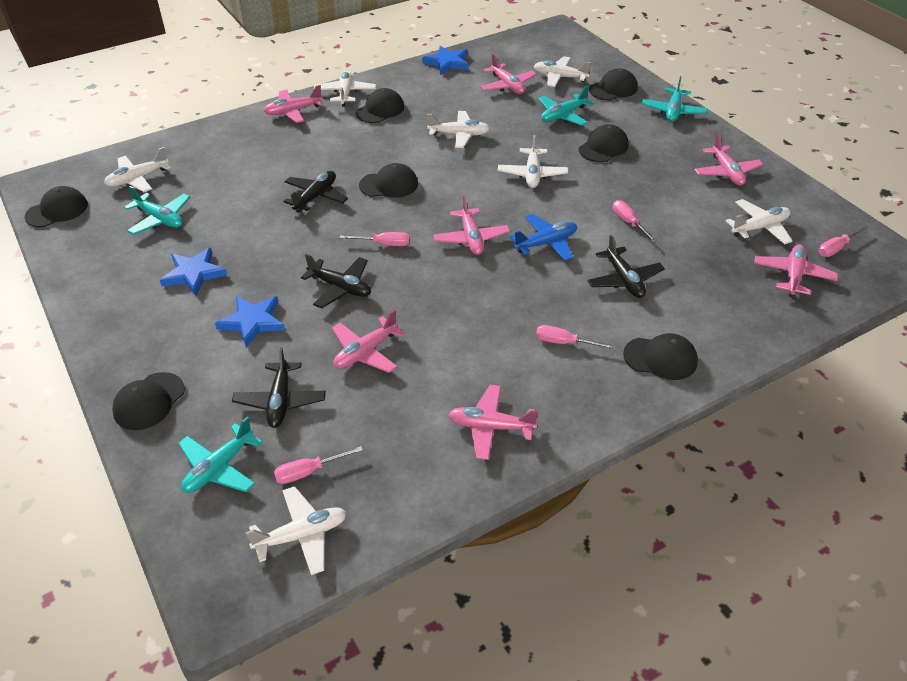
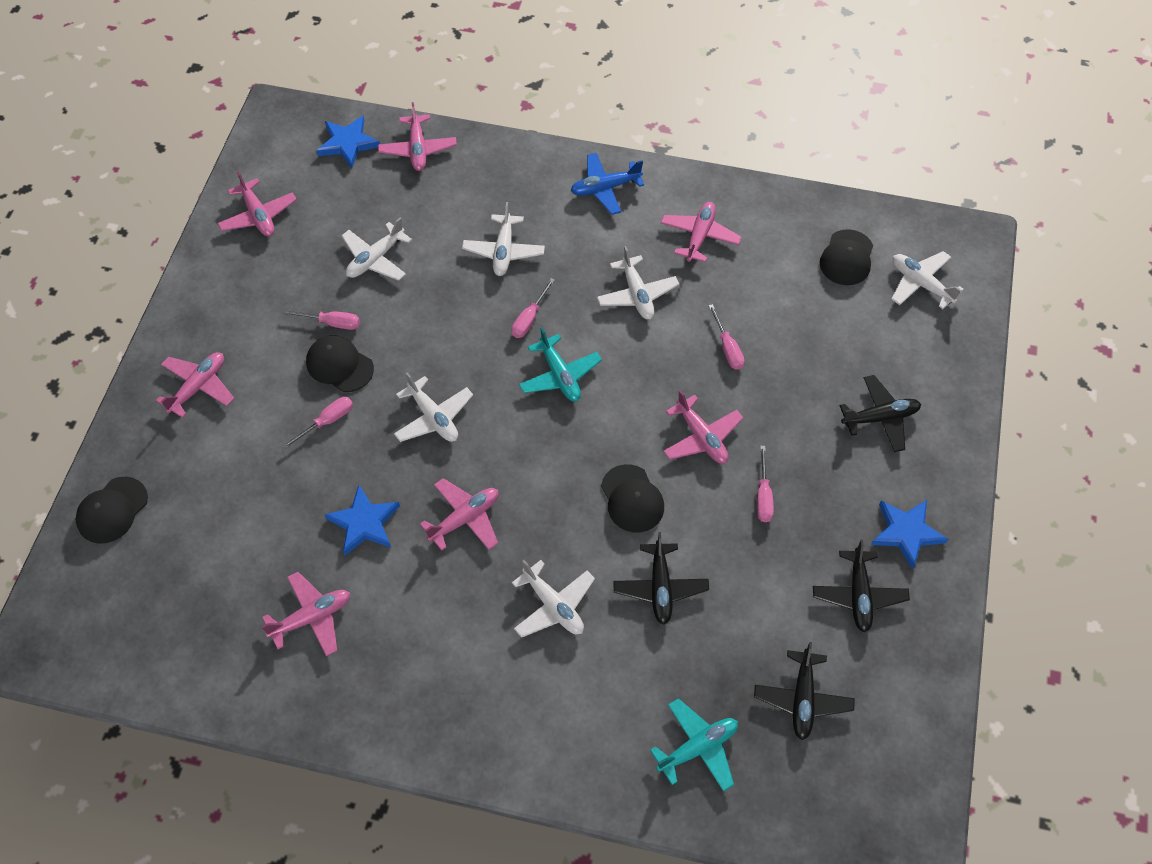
black cap: 7 -> 4
turquoise plane: 4 -> 2
white plane: 7 -> 6

